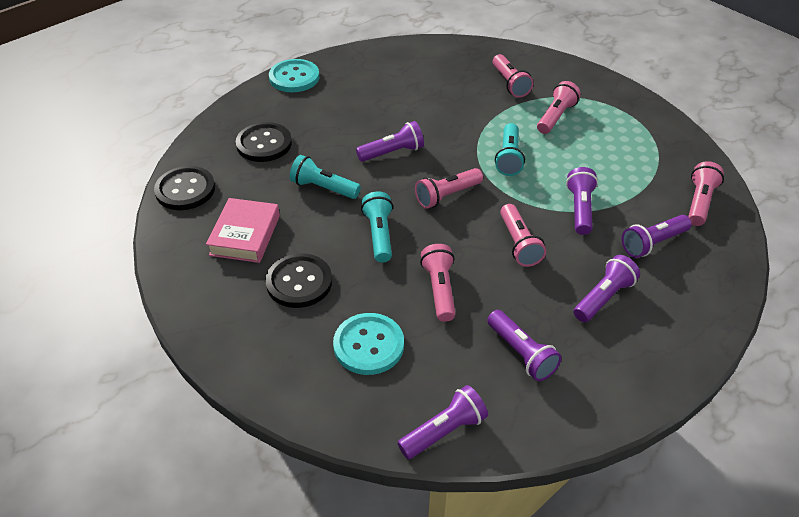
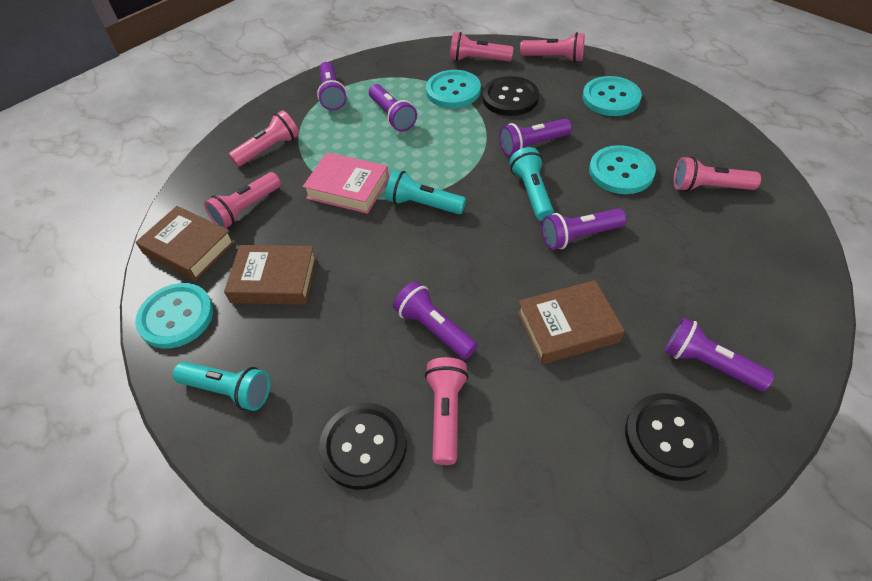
brown book: 0 -> 3
turquoise button: 2 -> 4

